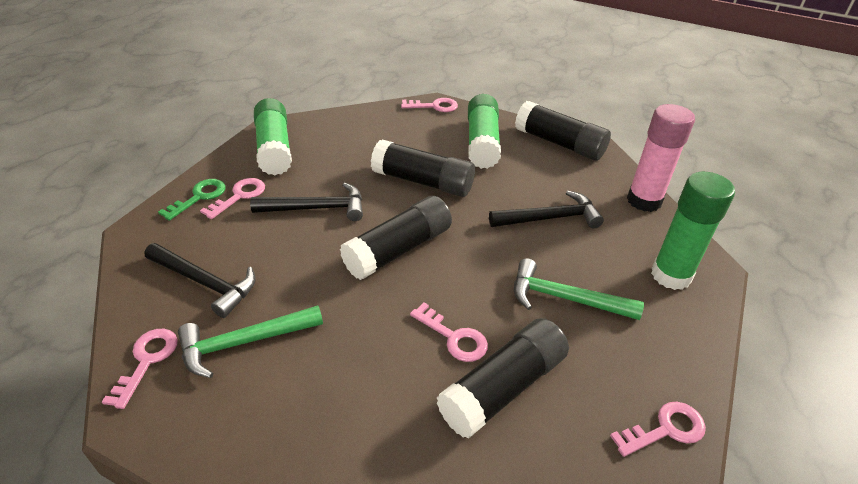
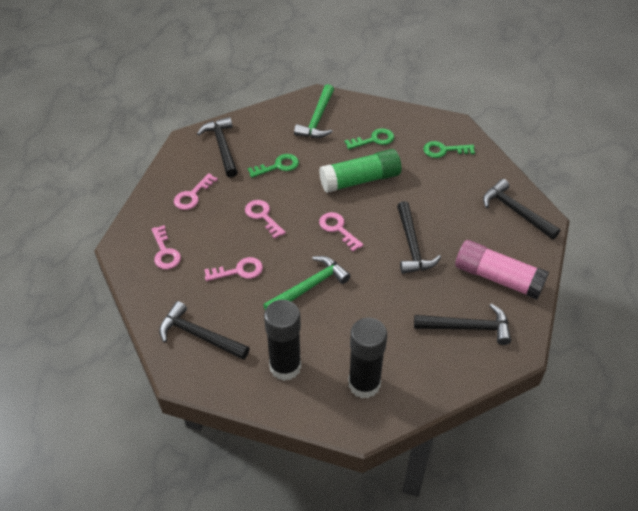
black glue stick: 4 -> 2
black hammer: 3 -> 5
green glue stick: 3 -> 1
green key: 1 -> 3

